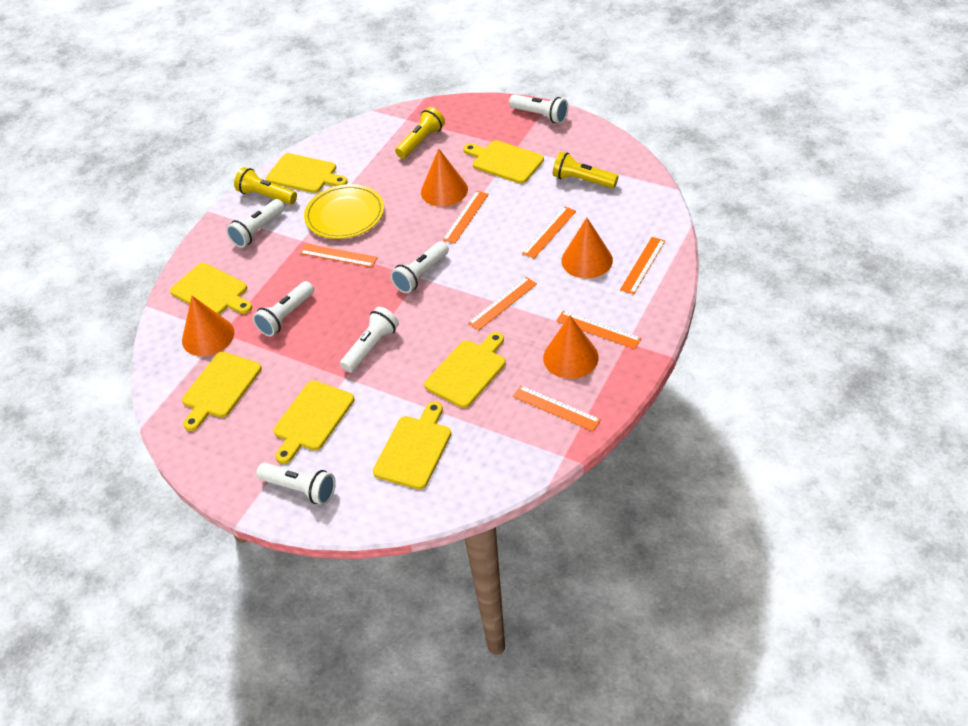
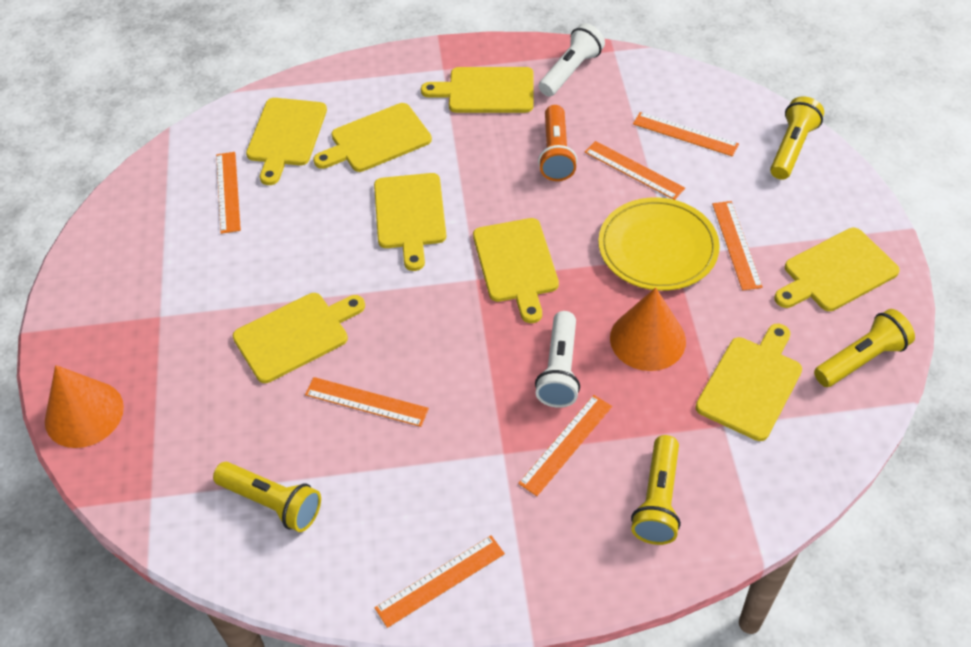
orange cone: 4 -> 2
orange flashlight: 0 -> 1
white flashlight: 6 -> 2
yellow cutting board: 7 -> 8
yellow flashlight: 3 -> 4

